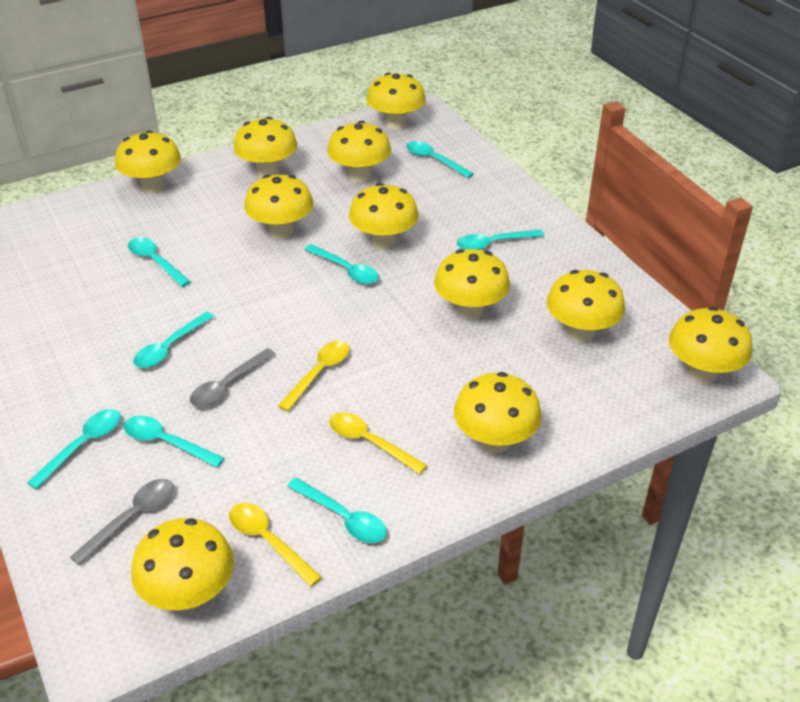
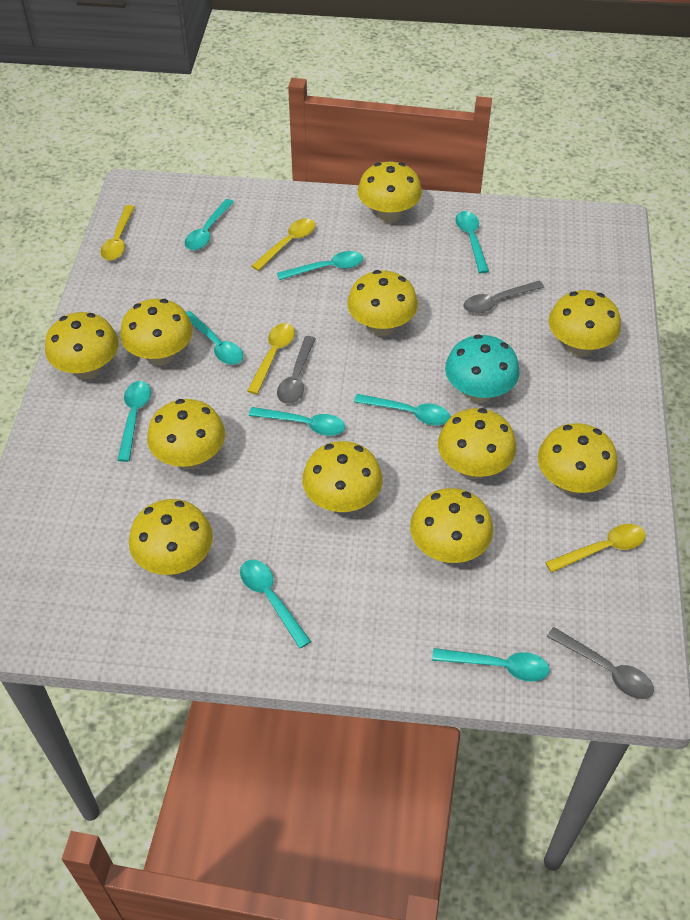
grey spoon: 2 -> 3
turquoise mushroom: 0 -> 1
turquoise spoon: 8 -> 9
yellow spoon: 3 -> 4

